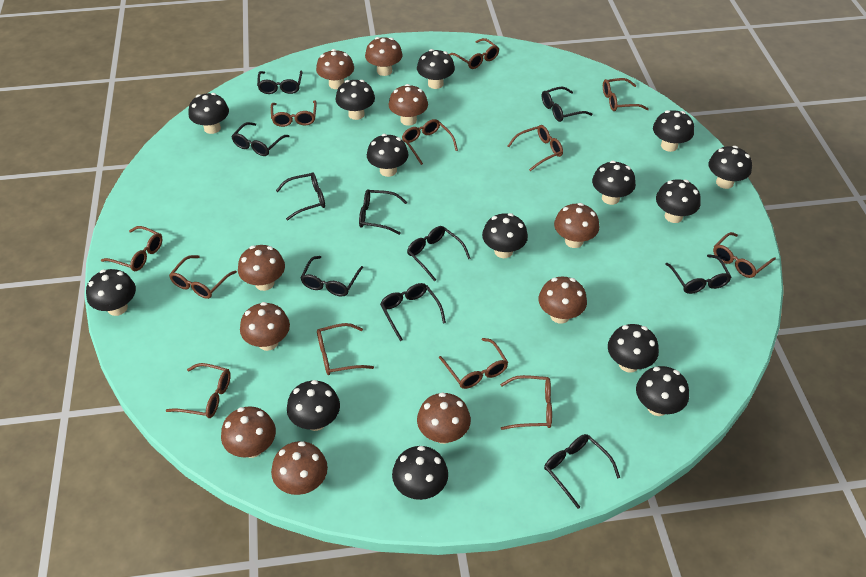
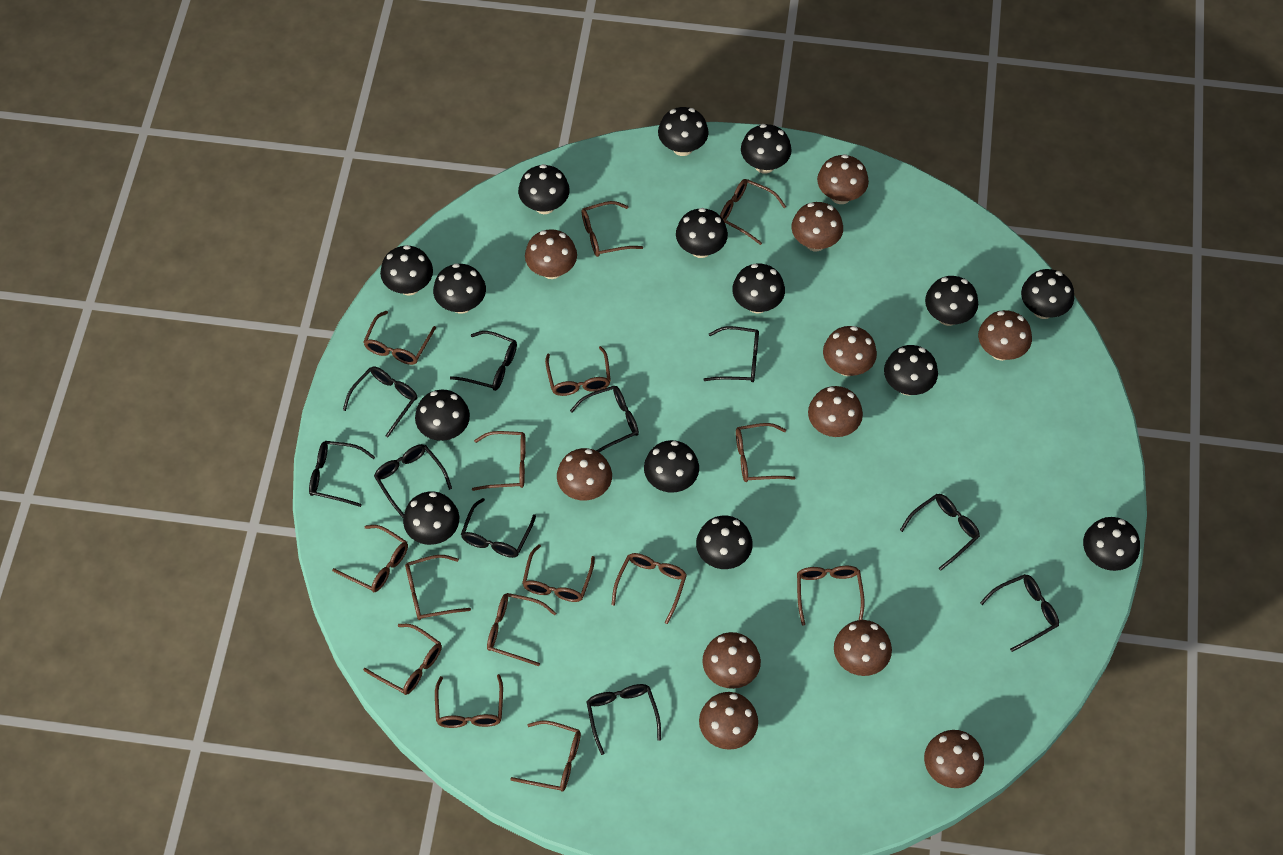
black mushroom: 14 -> 15
brown glasses: 12 -> 15
brown mushroom: 10 -> 11

